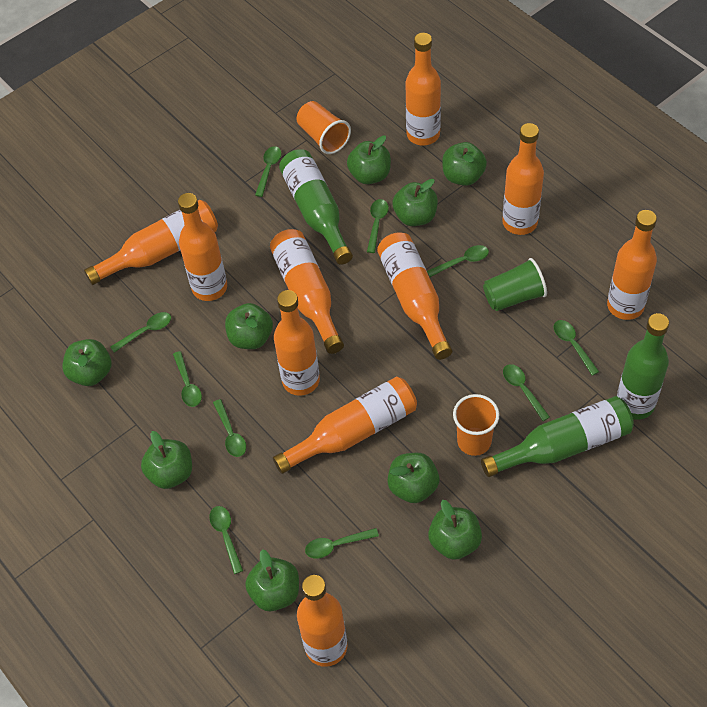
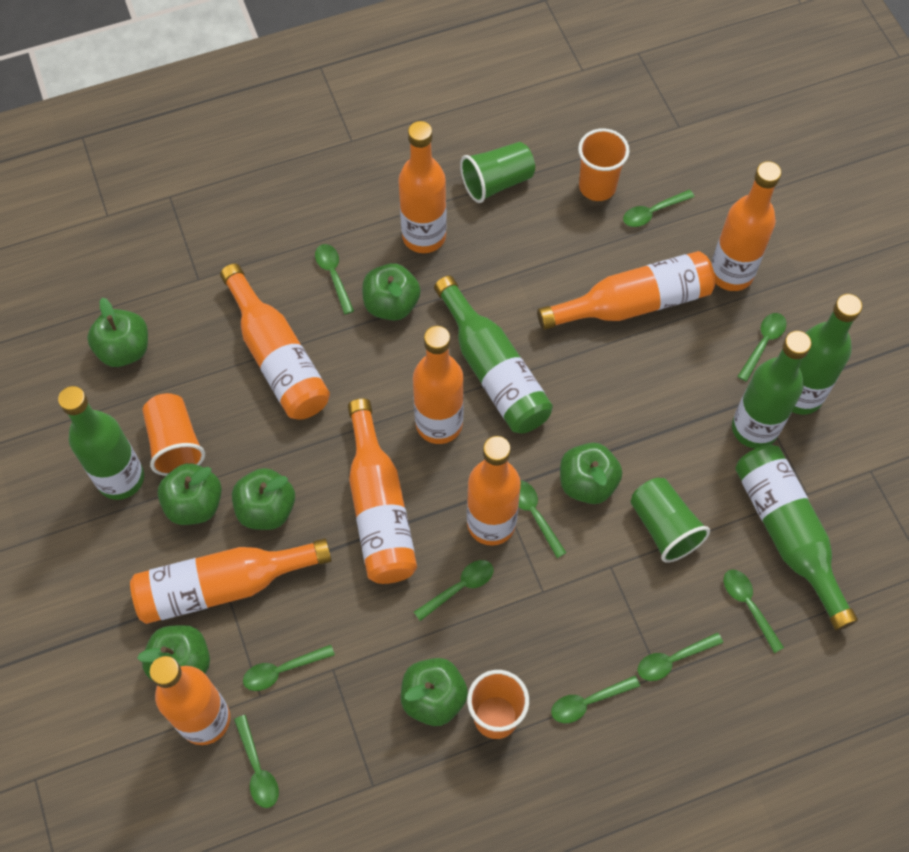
green apple: 9 -> 7
green bottle: 3 -> 5
green cup: 1 -> 2
orange bottle: 10 -> 9
orange cup: 2 -> 3

